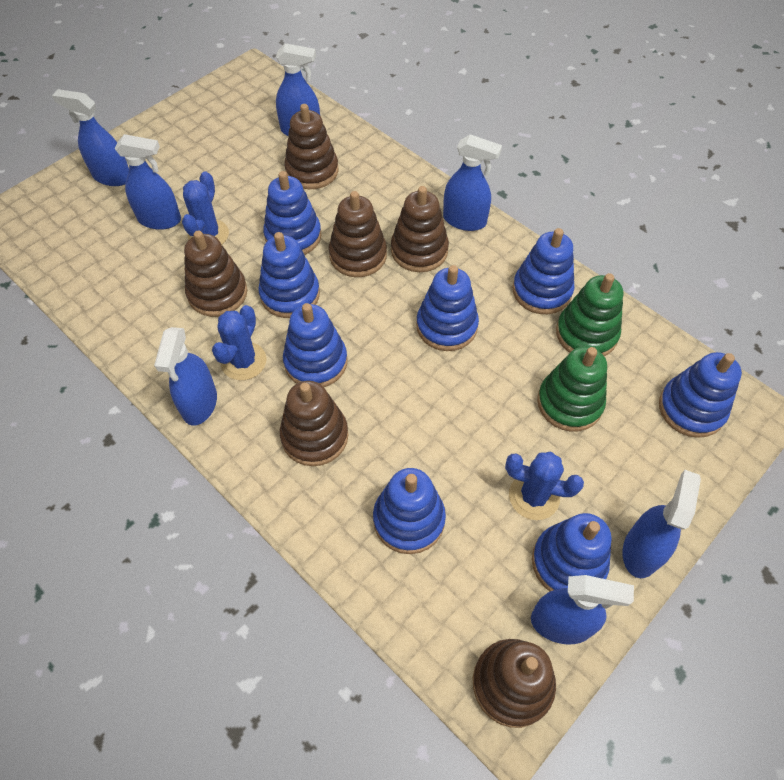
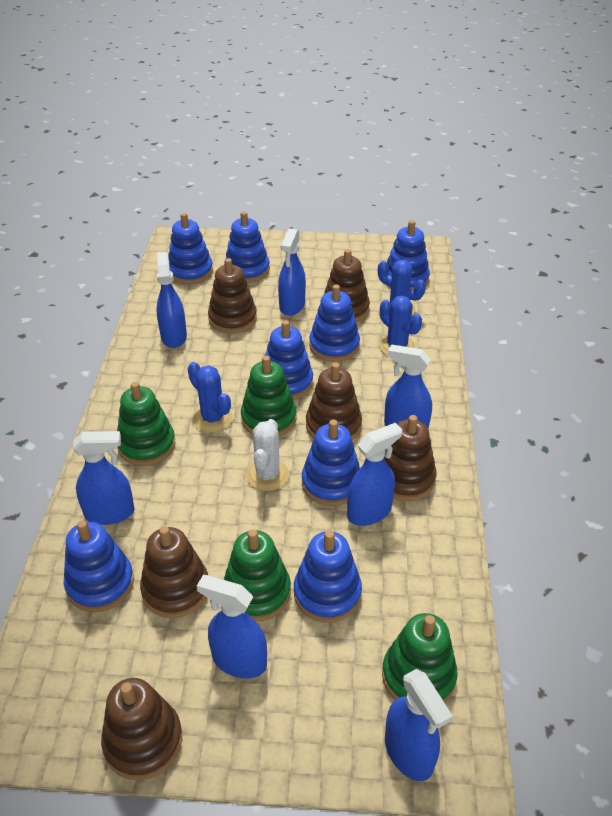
green stacking toy: 2 -> 4
white cactus: 0 -> 1

